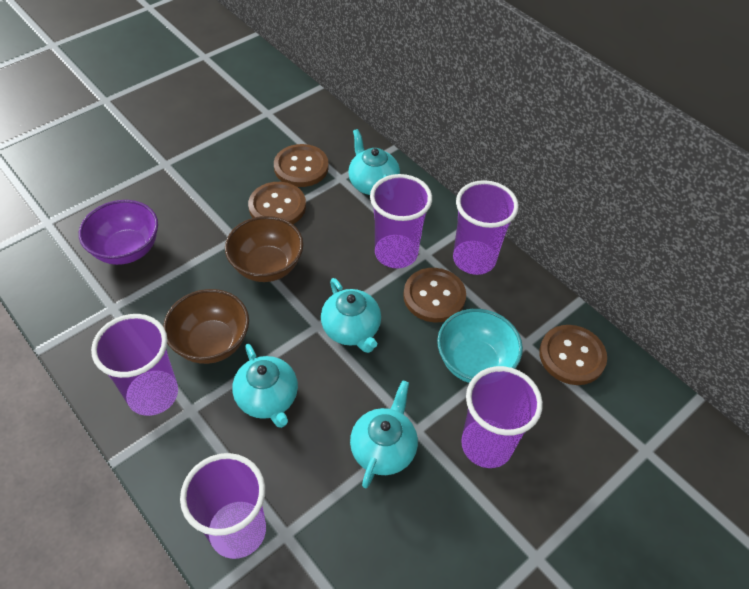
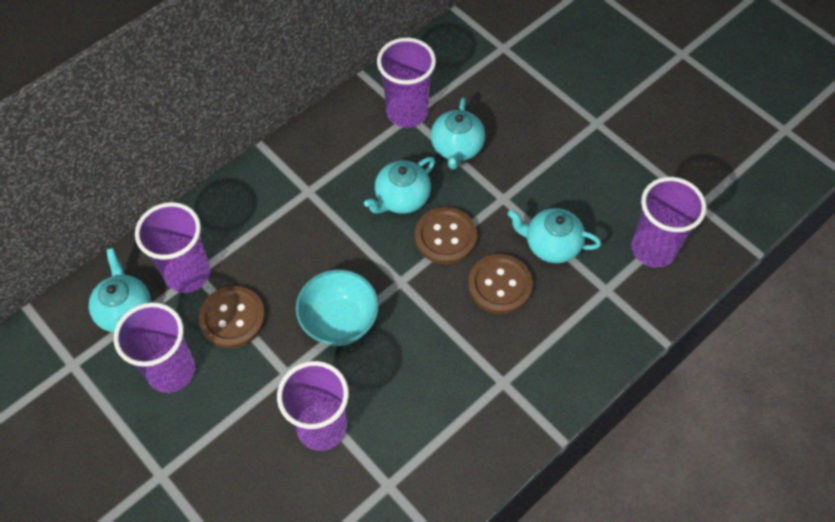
brown bowl: 2 -> 0
brown button: 4 -> 3
purple bowl: 1 -> 0

